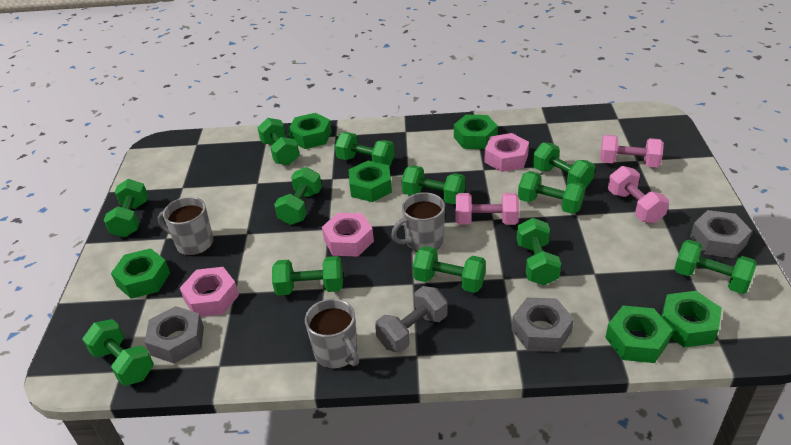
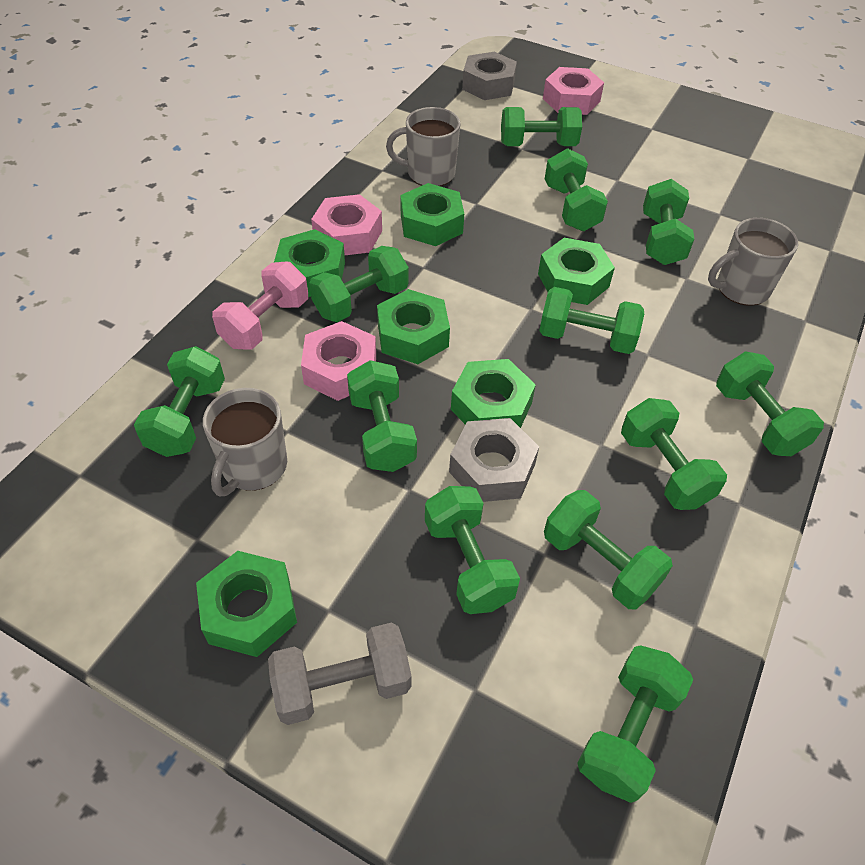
grey nut: 3 -> 2
pink dumbbell: 3 -> 1

